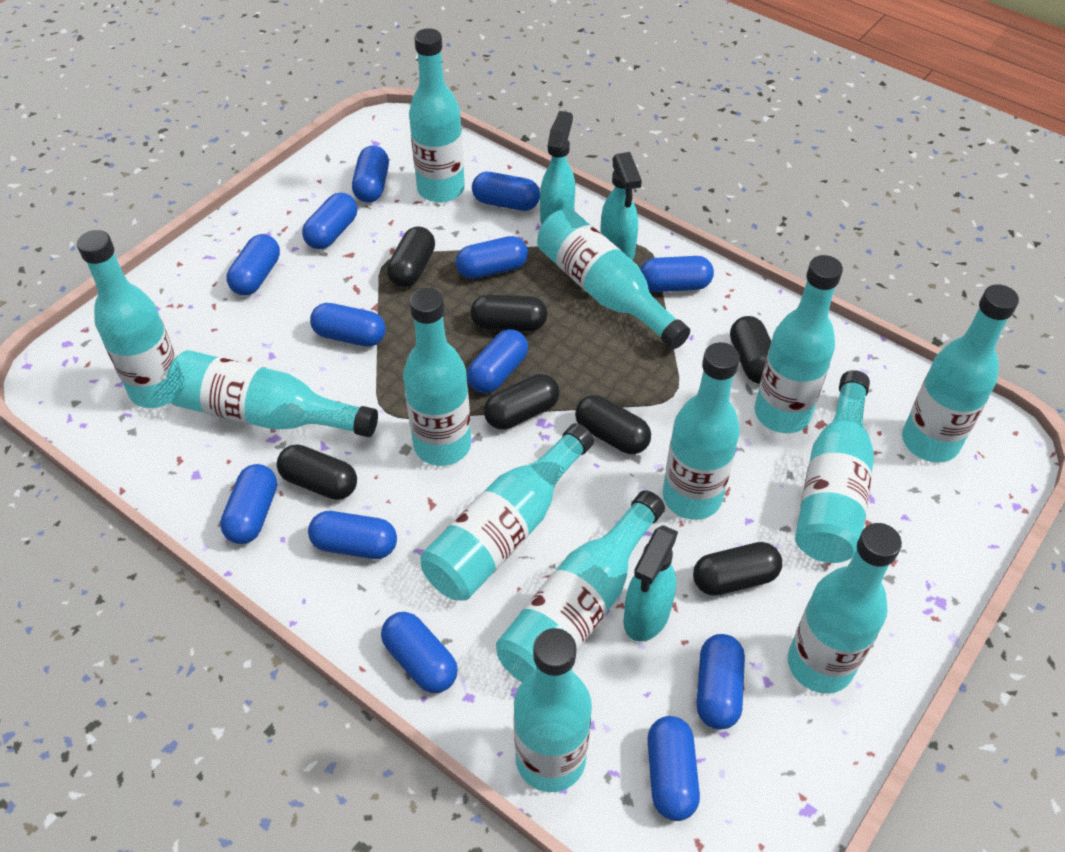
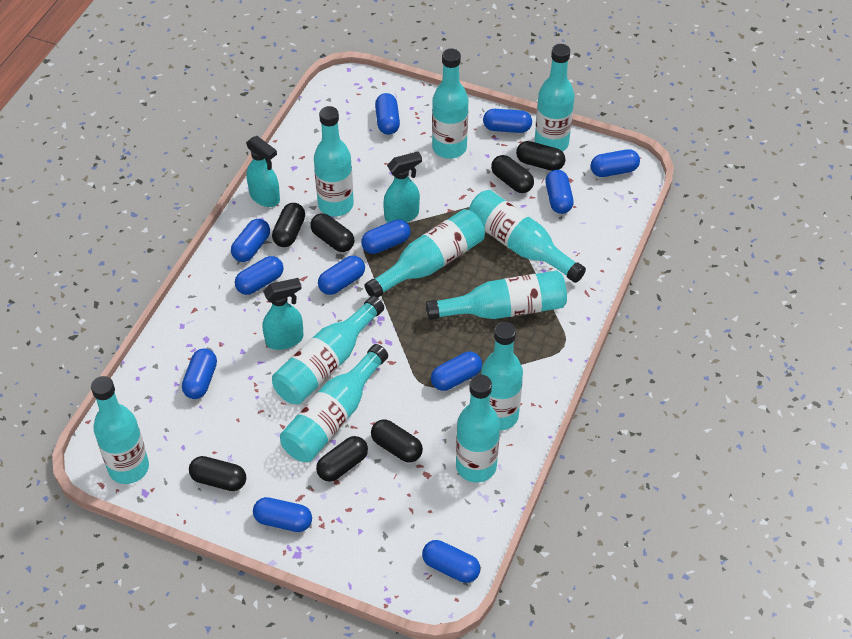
blue capsule: 13 -> 12
turquoise bottle: 13 -> 11

